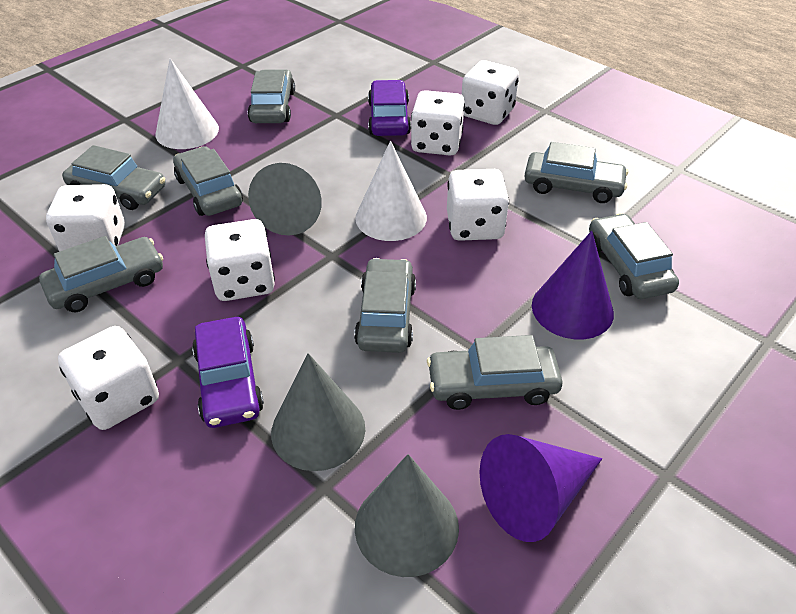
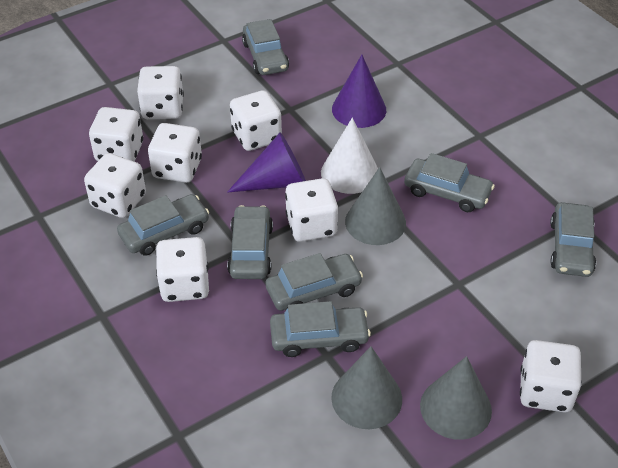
grey car: 8 -> 7
purple car: 2 -> 0
white cone: 2 -> 1
white dice: 6 -> 8

